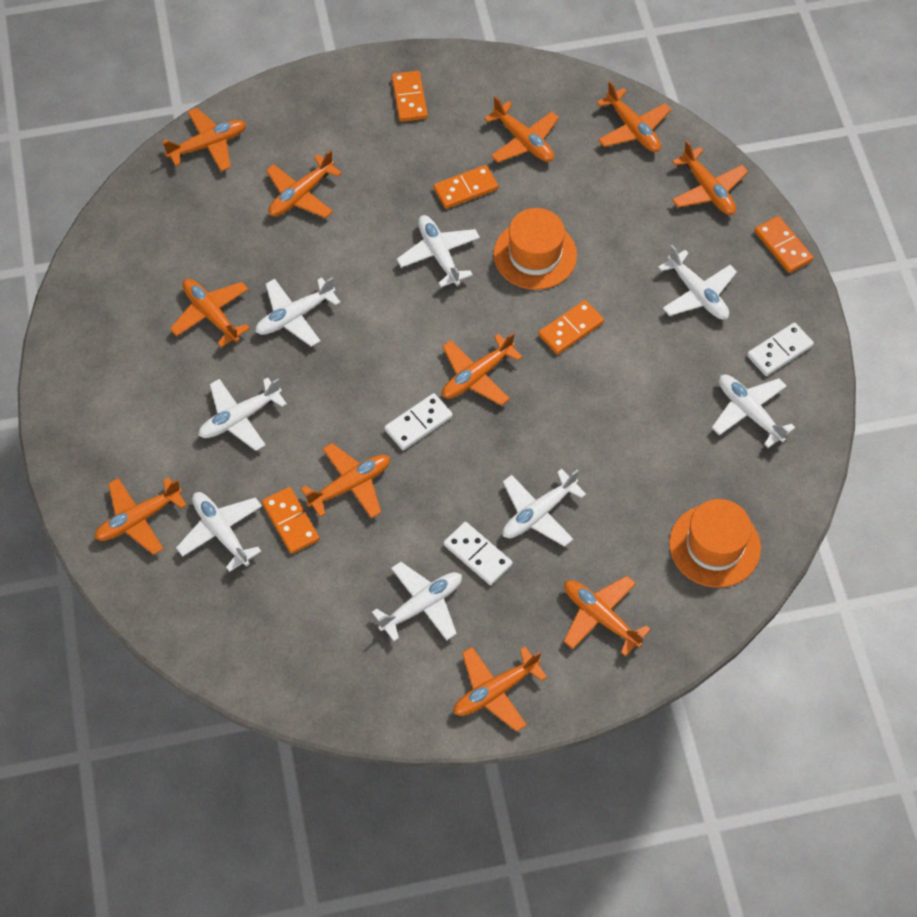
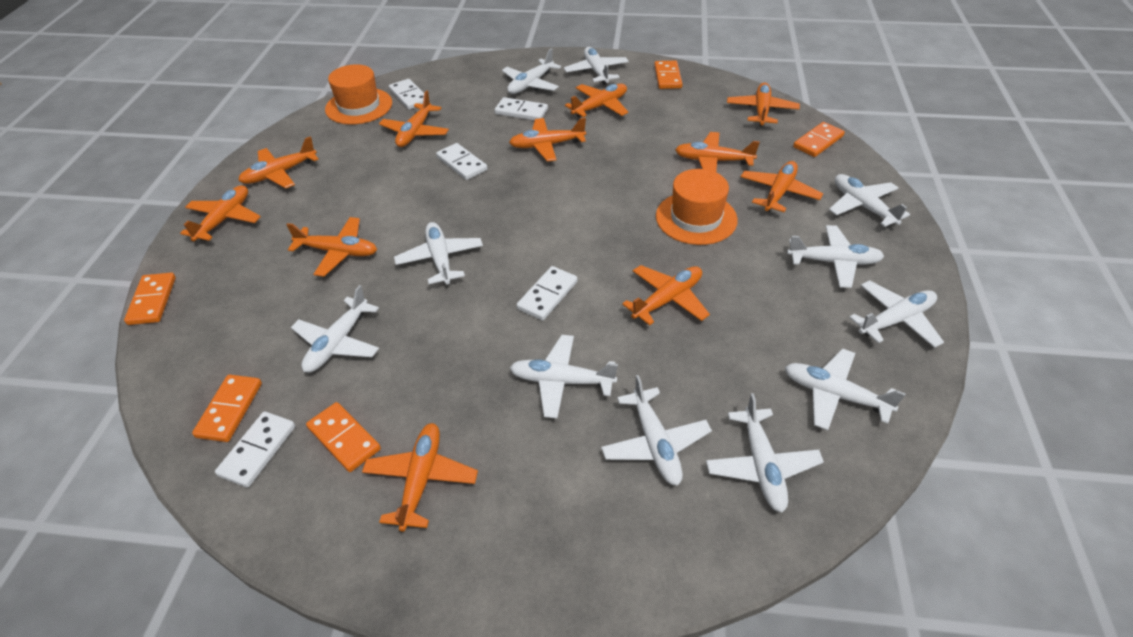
white domino: 3 -> 5
white plane: 8 -> 11

